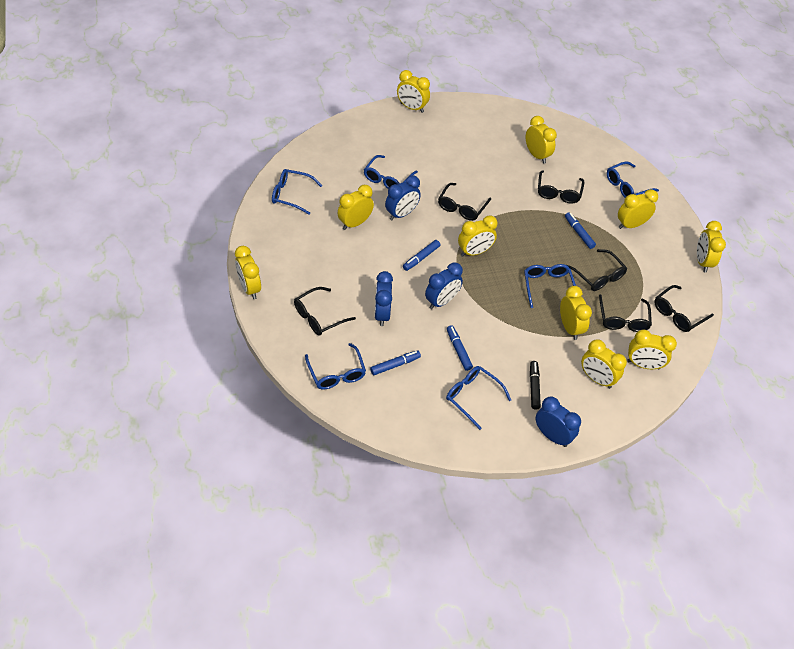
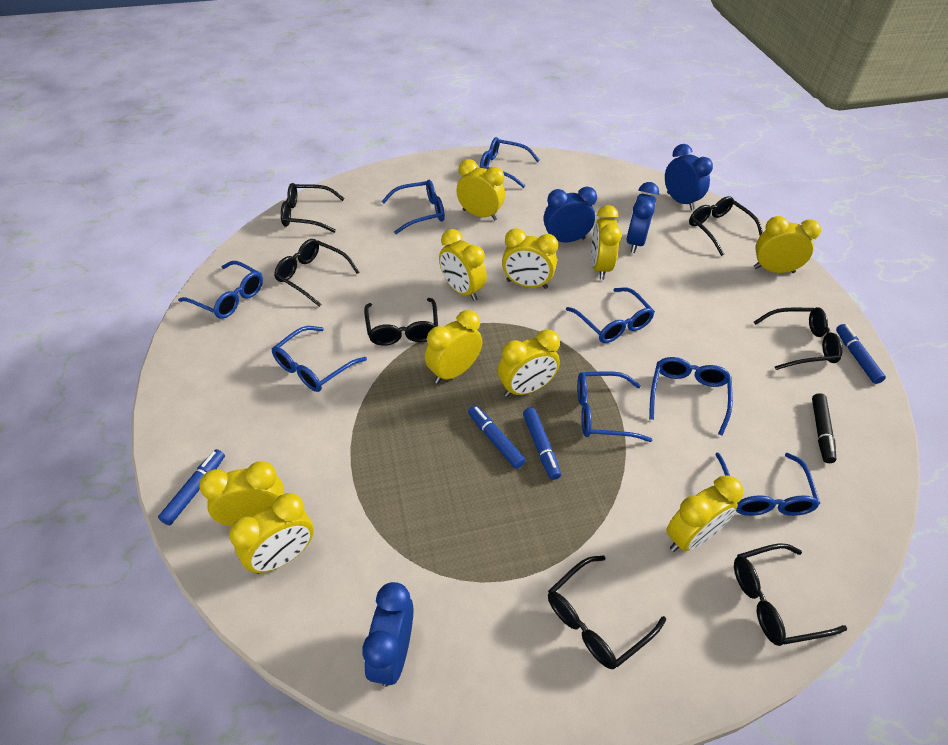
black glasses: 6 -> 7
blue glasses: 6 -> 8

